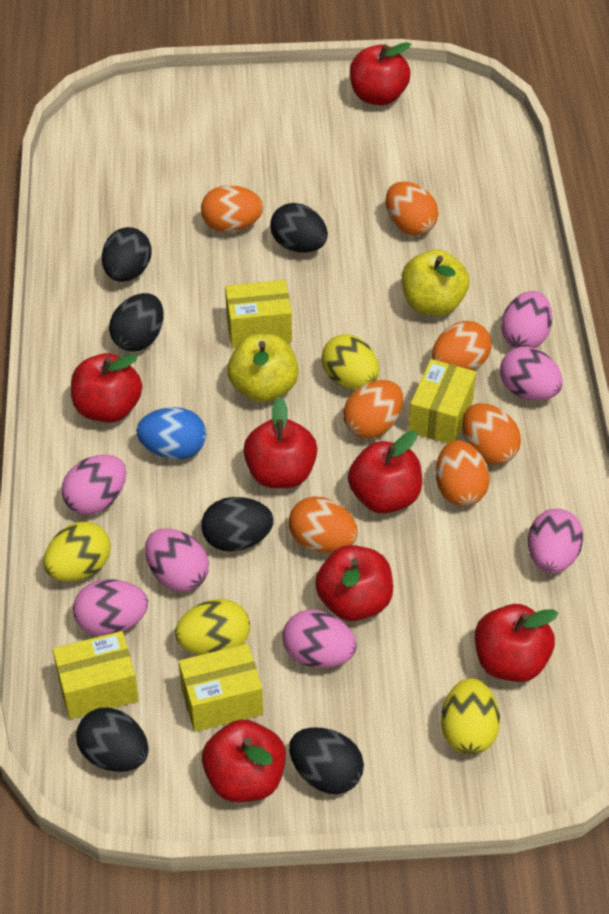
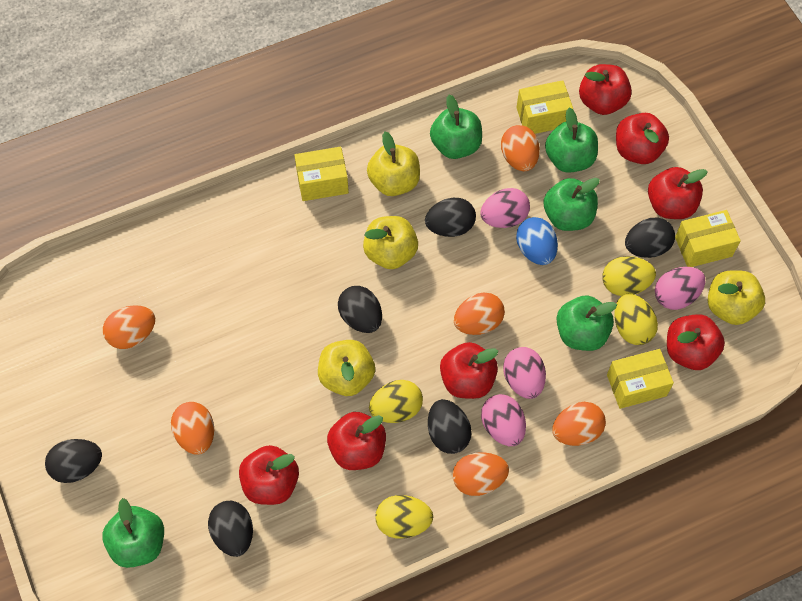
green apple: 0 -> 5
orange egg: 7 -> 6
pink egg: 7 -> 4
yellow apple: 2 -> 4

